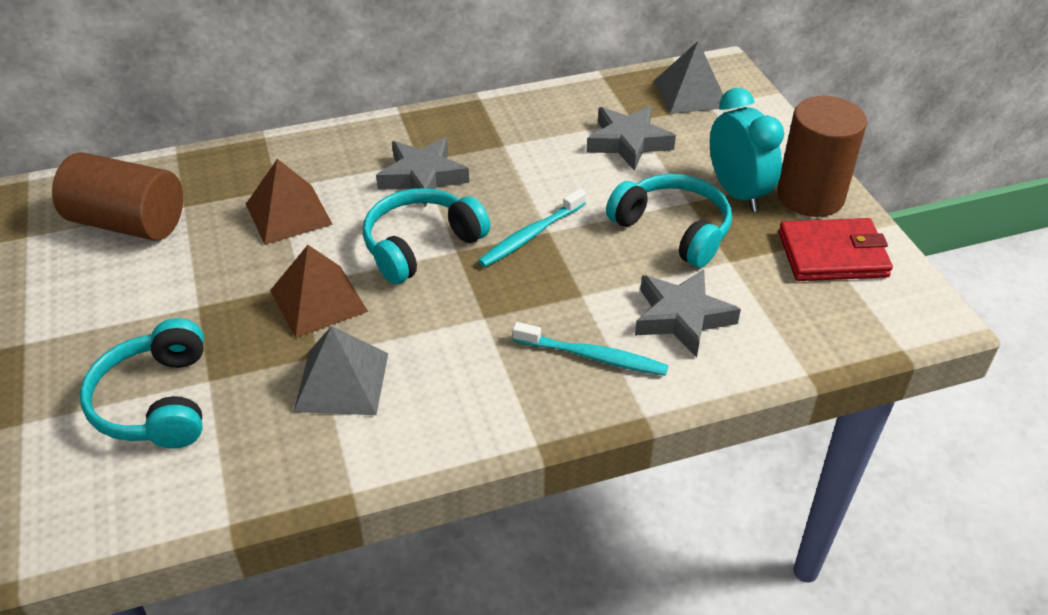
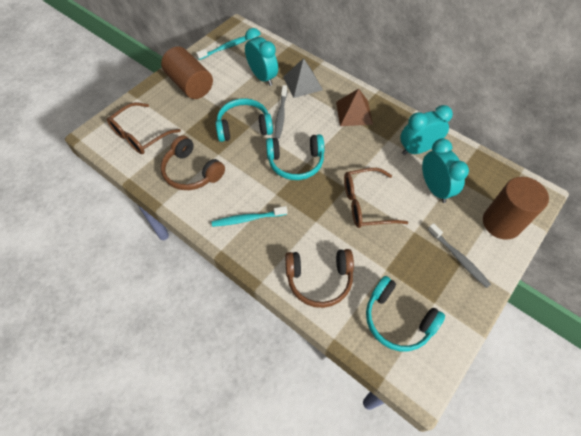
brown glasses: 0 -> 2
brown headphones: 0 -> 2
brown pyramid: 2 -> 1
grey pyramid: 2 -> 1
grey star: 3 -> 0
grey toothbrush: 0 -> 2
red wallet: 1 -> 0
turquoise clock: 1 -> 3

